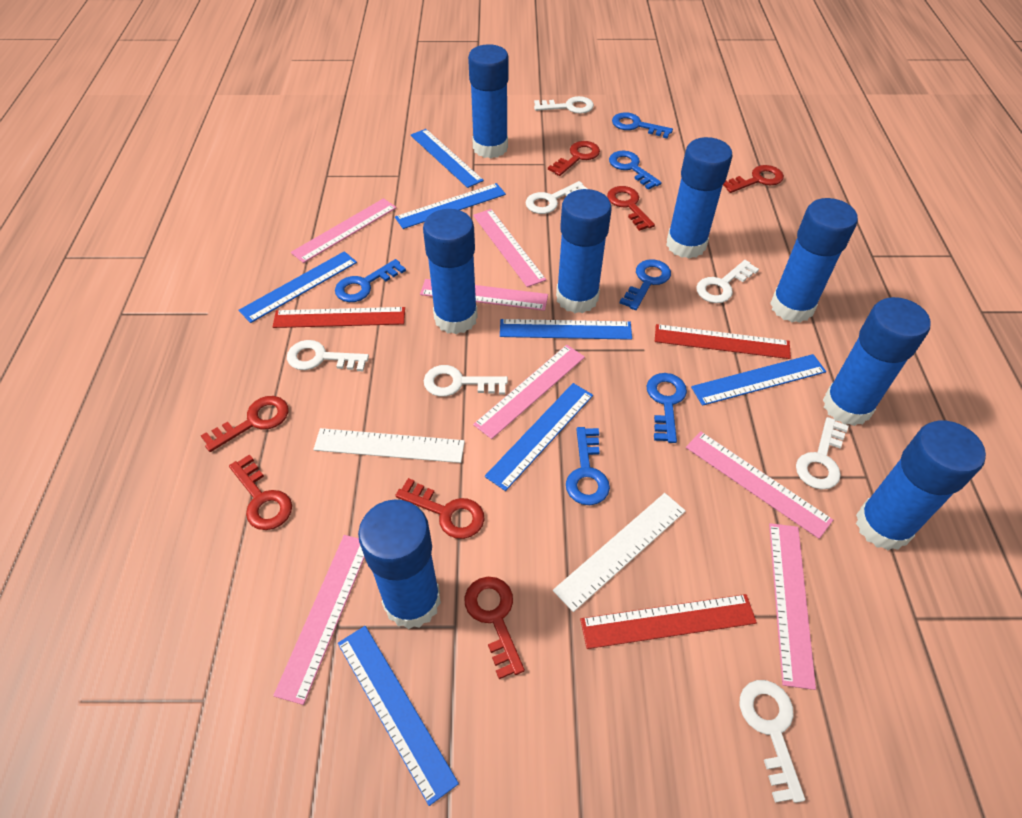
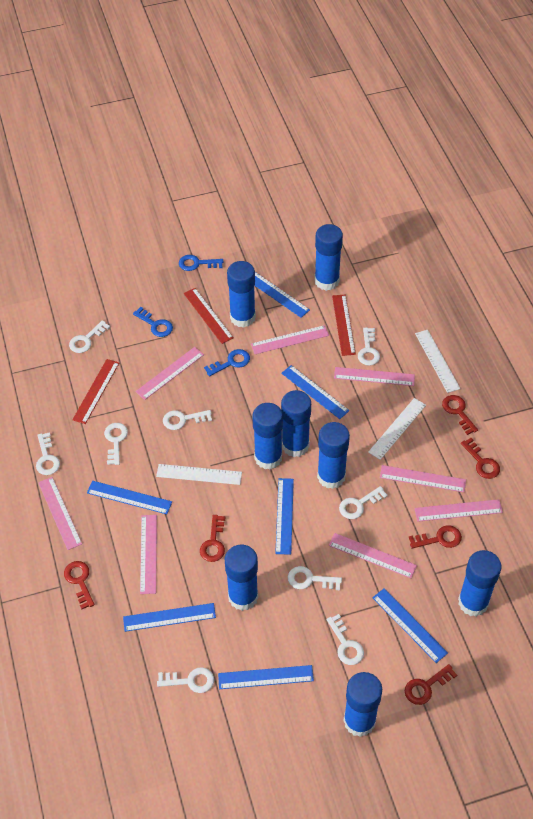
blue key: 6 -> 3
pink ruler: 7 -> 8
red key: 7 -> 6
white key: 7 -> 9
white ruler: 2 -> 3

